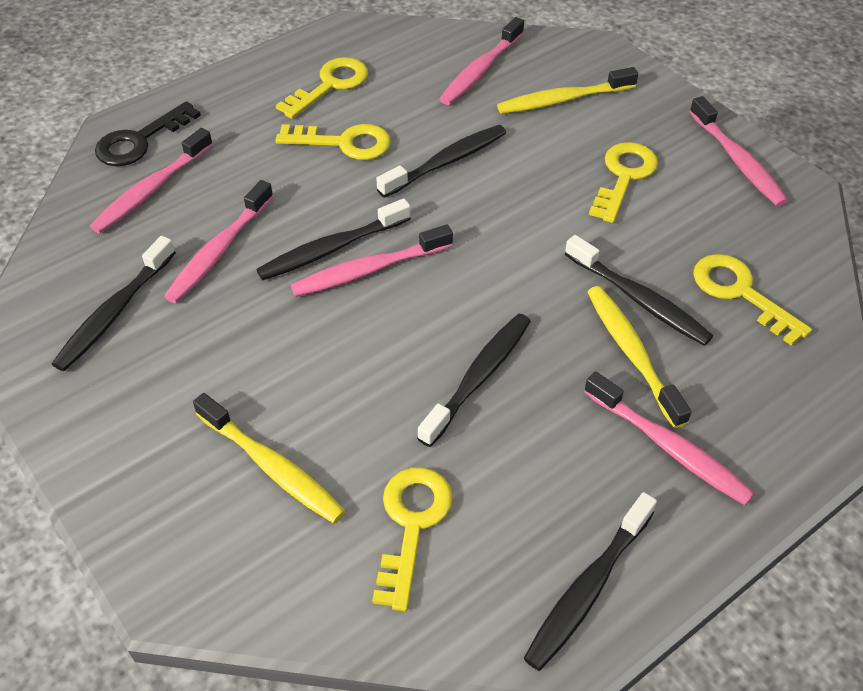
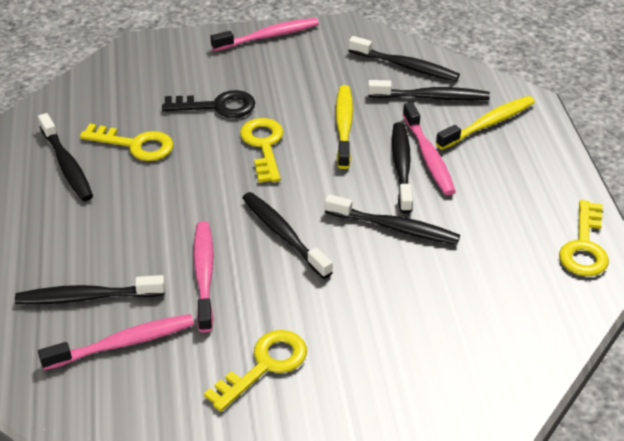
black toothbrush: 6 -> 7
pink toothbrush: 6 -> 4
yellow key: 5 -> 4
yellow toothbrush: 3 -> 2

